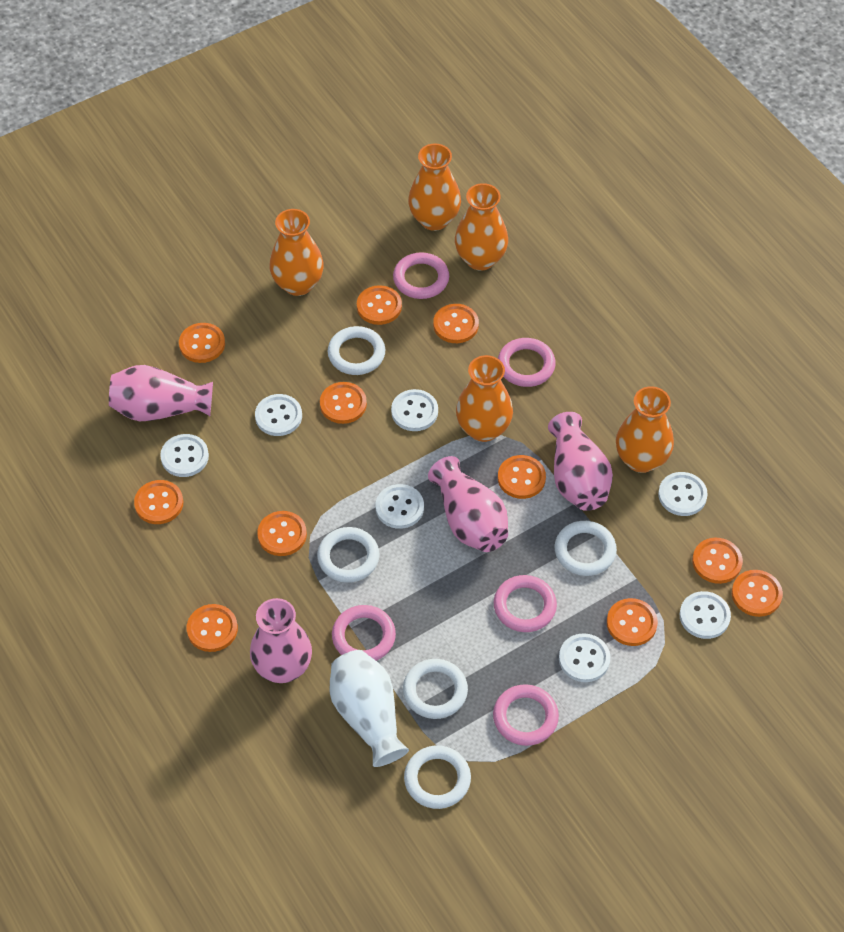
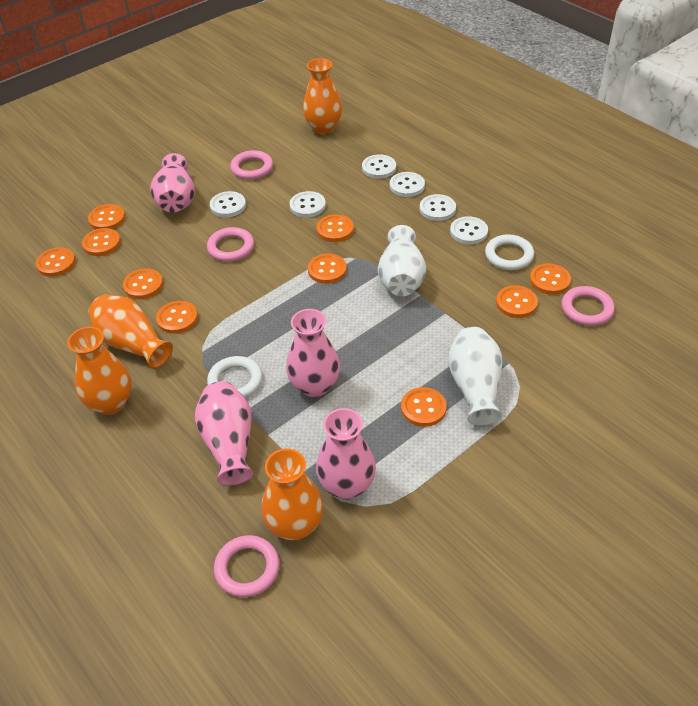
orange button: 11 -> 10
orange vase: 5 -> 4
pink ring: 5 -> 4
white button: 7 -> 6
white ring: 5 -> 2
white vase: 1 -> 2

